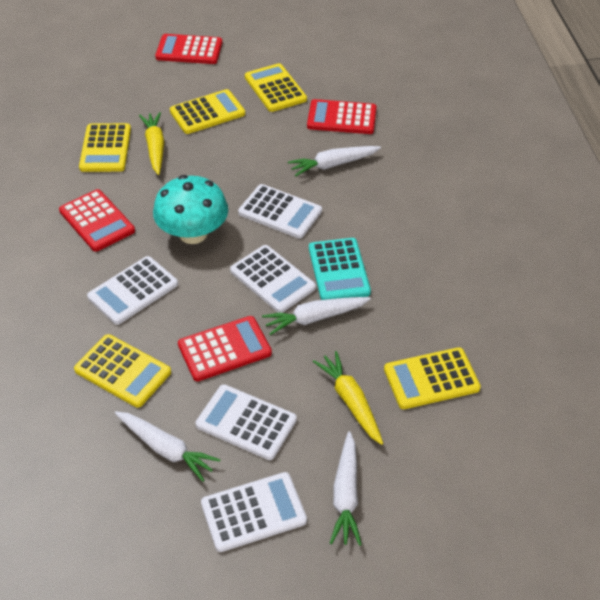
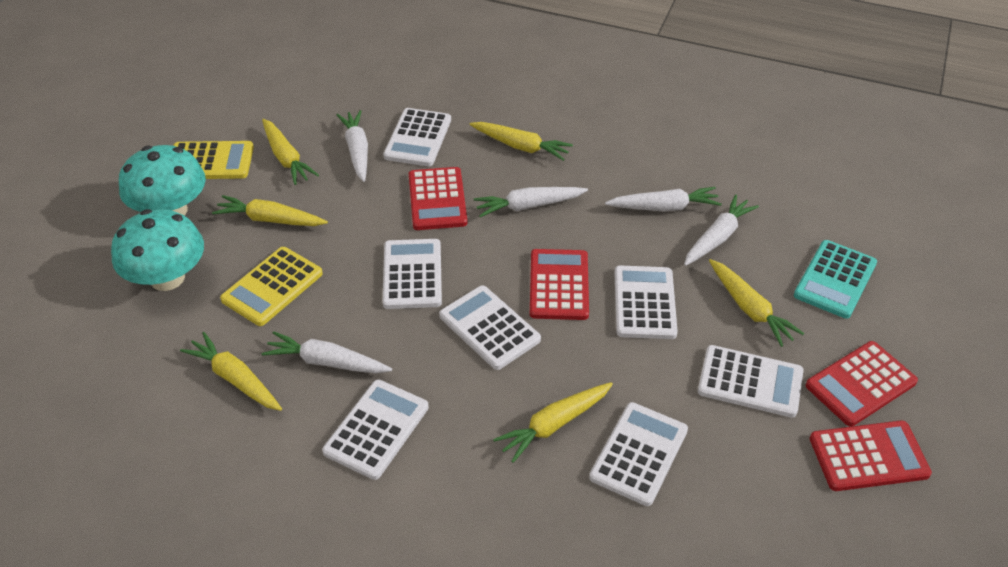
turquoise mushroom: 1 -> 2
white calculator: 5 -> 7
white carrot: 4 -> 5
yellow calculator: 5 -> 2
yellow carrot: 2 -> 6

